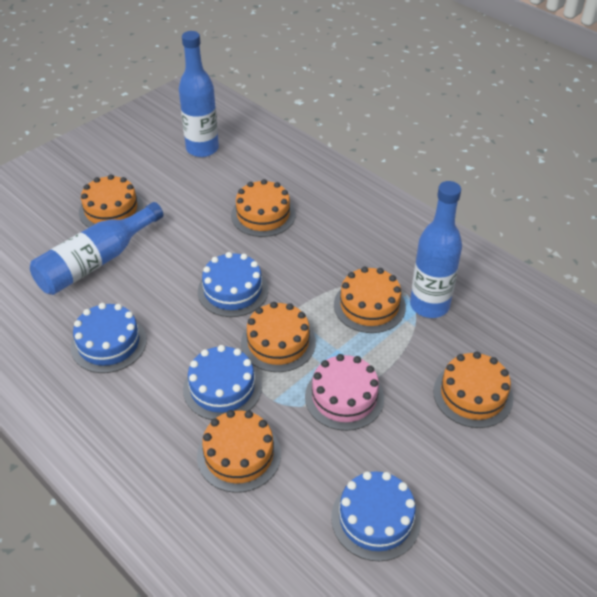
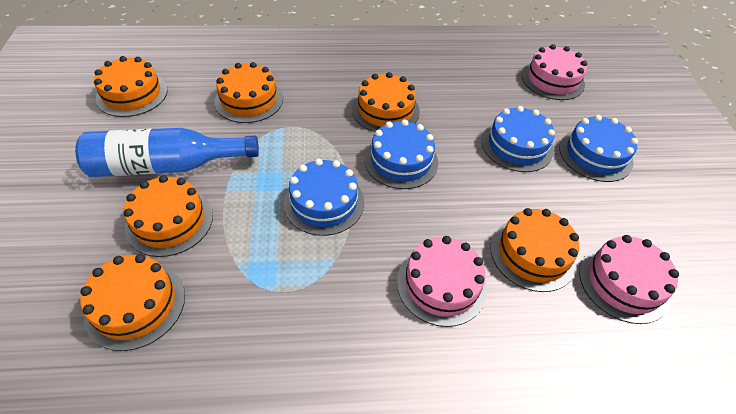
blue bottle: 3 -> 1
pink cake: 1 -> 3

